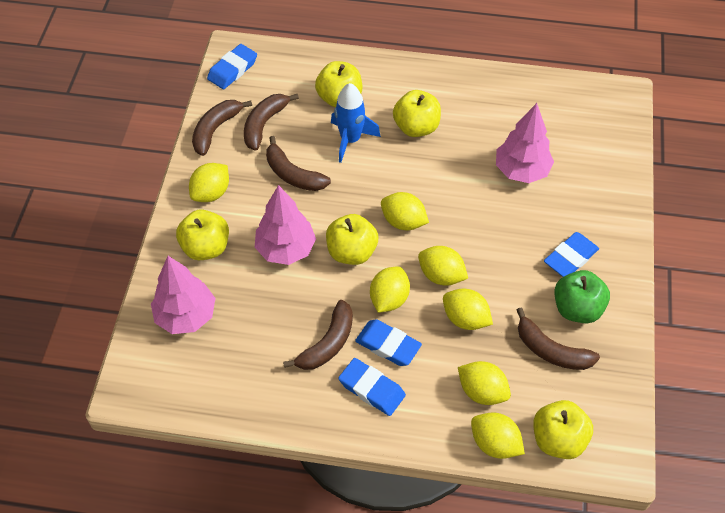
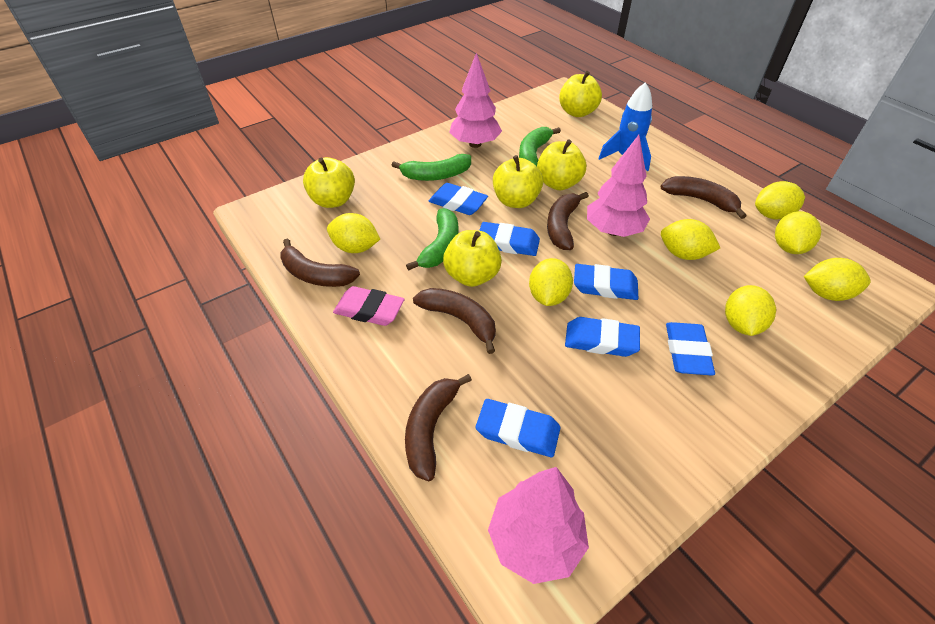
blue eraser: 4 -> 6
green apple: 1 -> 0
green banana: 0 -> 3
pink eraser: 0 -> 1

